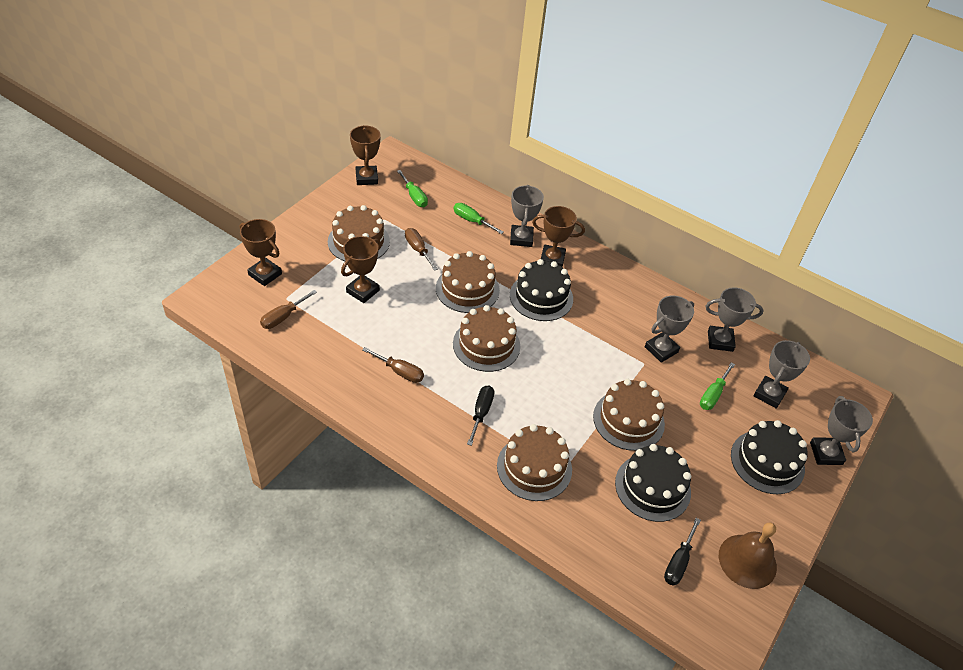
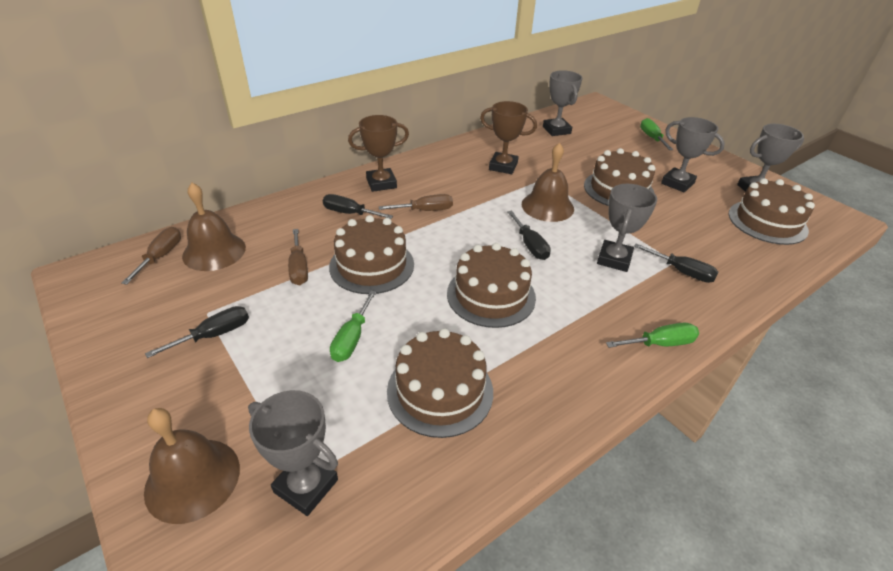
black cake: 3 -> 0
black screwdriver: 2 -> 4
brown bell: 1 -> 3
brown trophy: 4 -> 2

